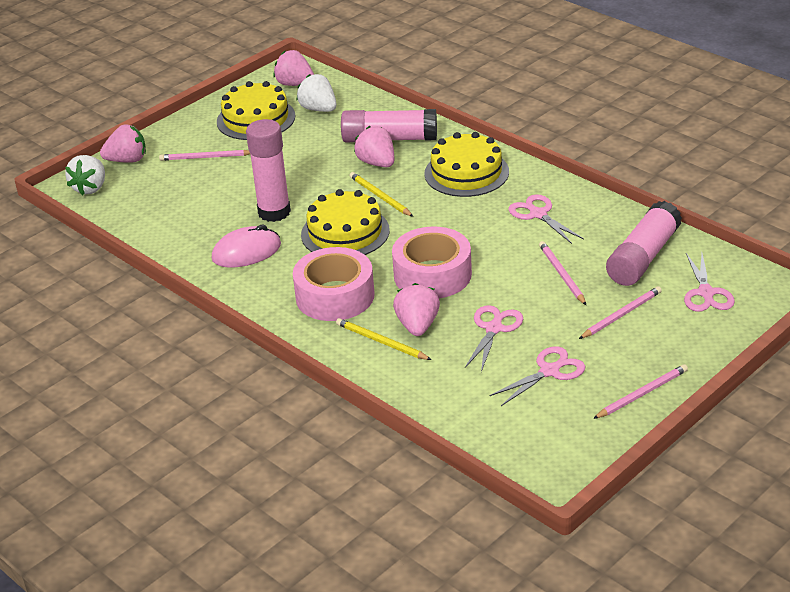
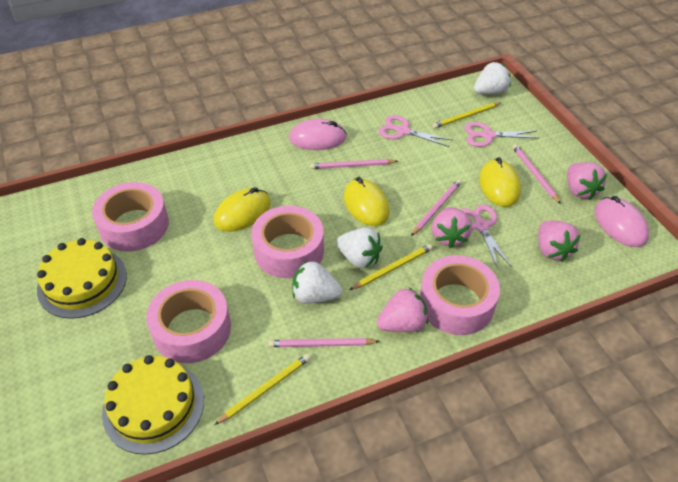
pink glue stick: 3 -> 0
pink mouse: 1 -> 2
pink scissors: 4 -> 3
pink tape: 2 -> 4
white strawberry: 2 -> 3
yellow cake: 3 -> 2
yellow mouse: 0 -> 3
yellow pencil: 2 -> 3

